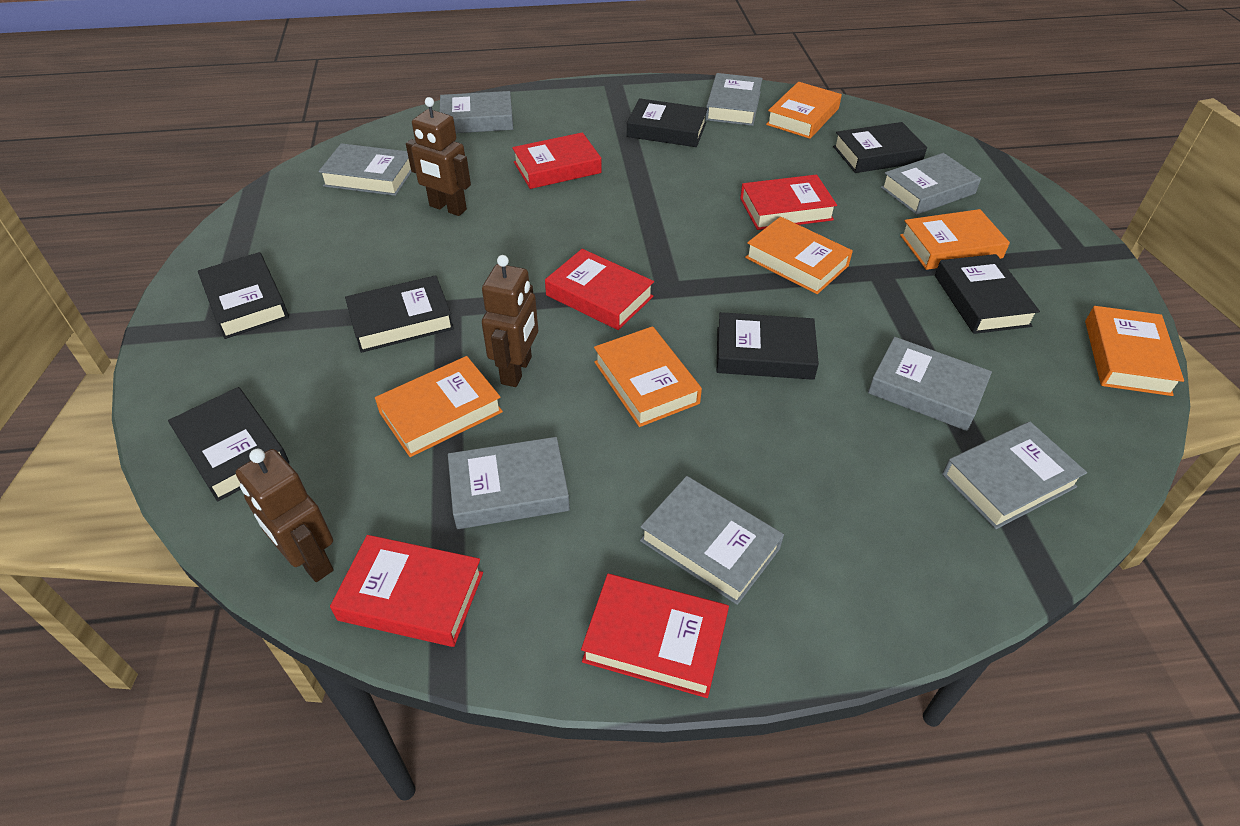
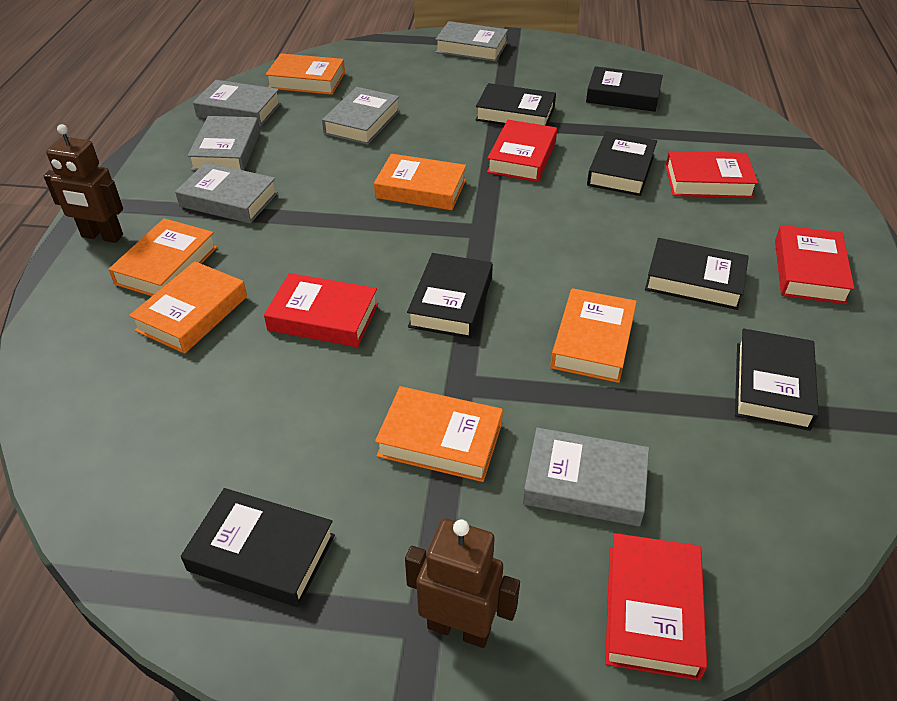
brown robot: 3 -> 2
grey book: 8 -> 6

